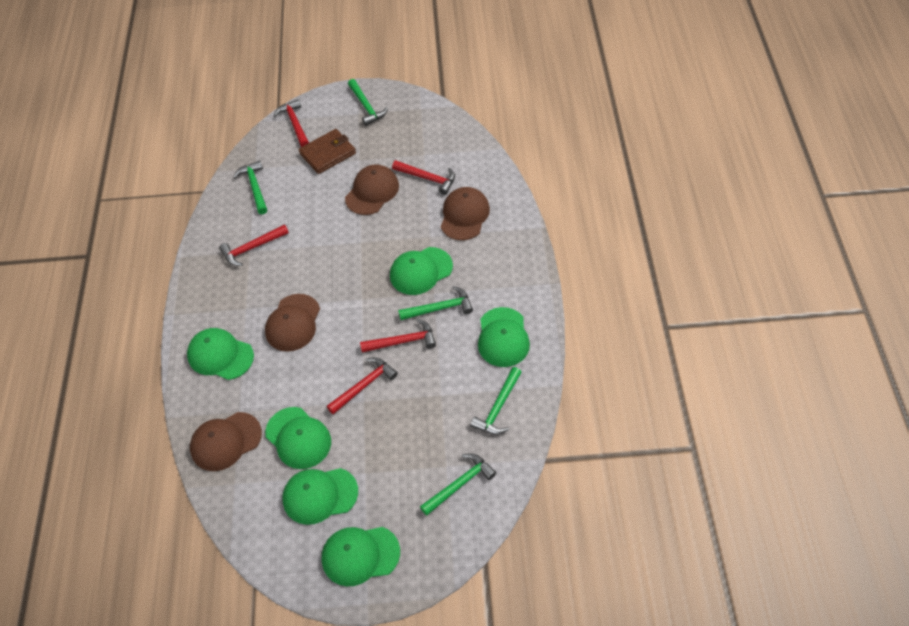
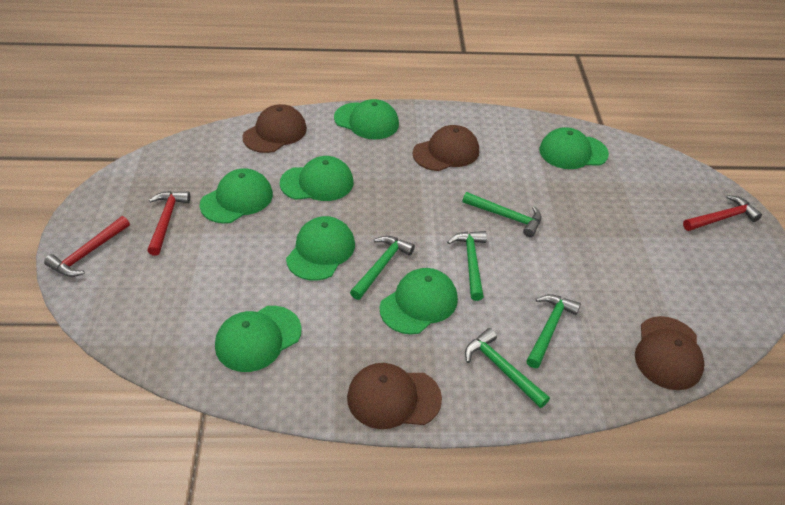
brown wallet: 1 -> 0
green cap: 6 -> 7
red hammer: 5 -> 3

